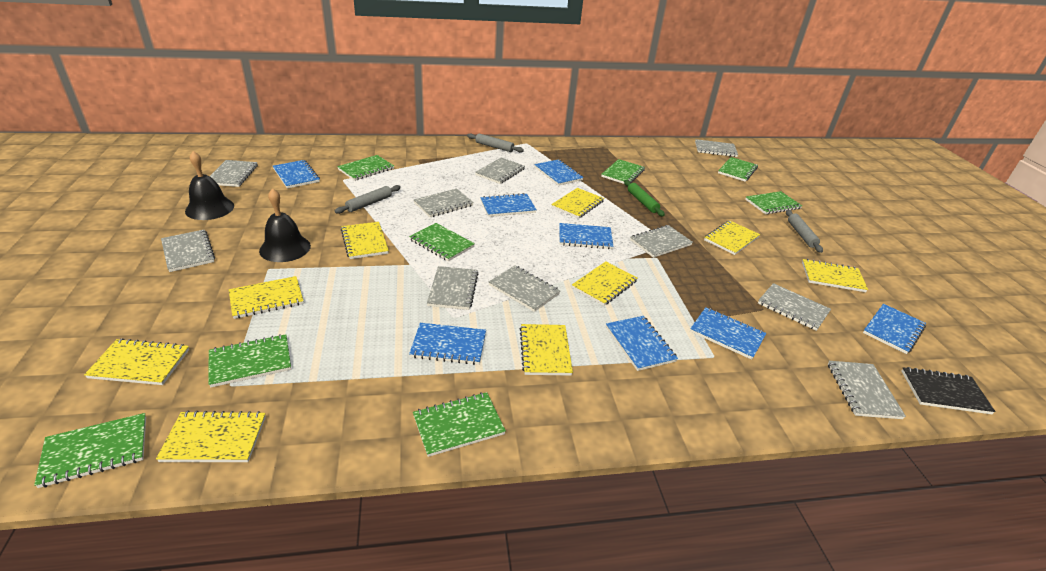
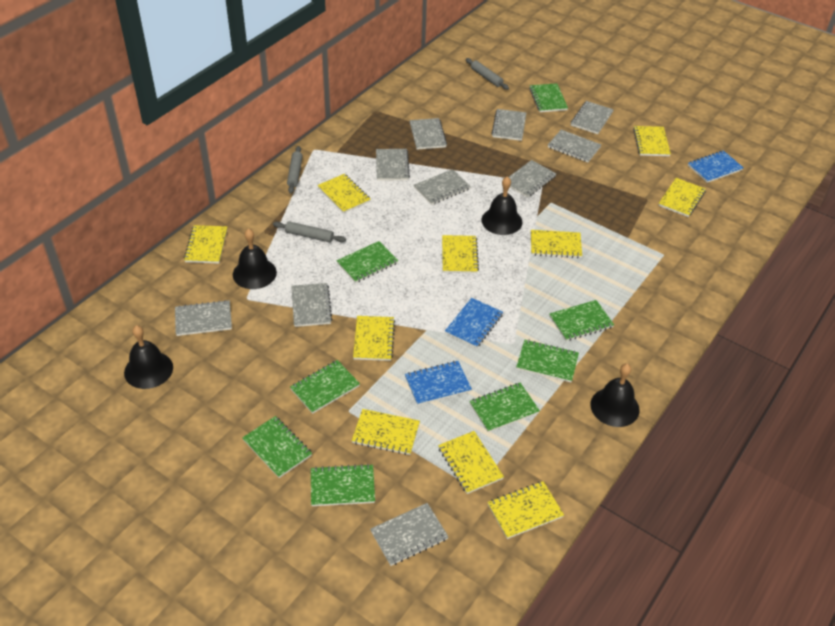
black bell: 2 -> 4
black notebook: 1 -> 0
blue notebook: 8 -> 3
green rolling pin: 1 -> 0
yellow notebook: 9 -> 10

